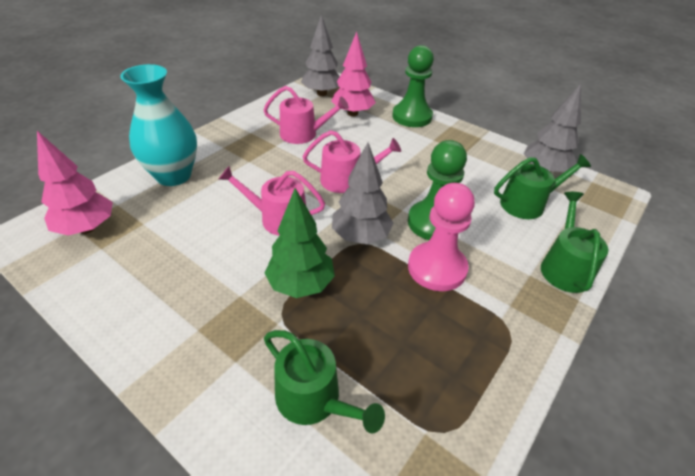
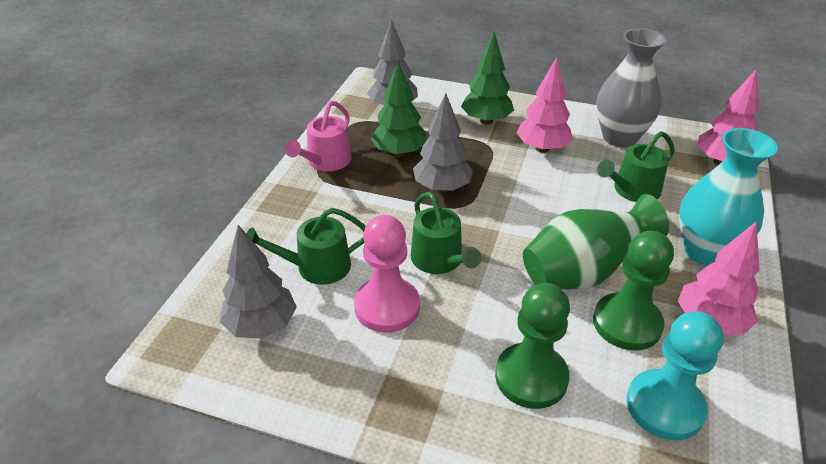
green tree: 1 -> 2
green vase: 0 -> 1
grey vase: 0 -> 1
pink tree: 2 -> 3
pink watering can: 3 -> 1
turquoise pawn: 0 -> 1

